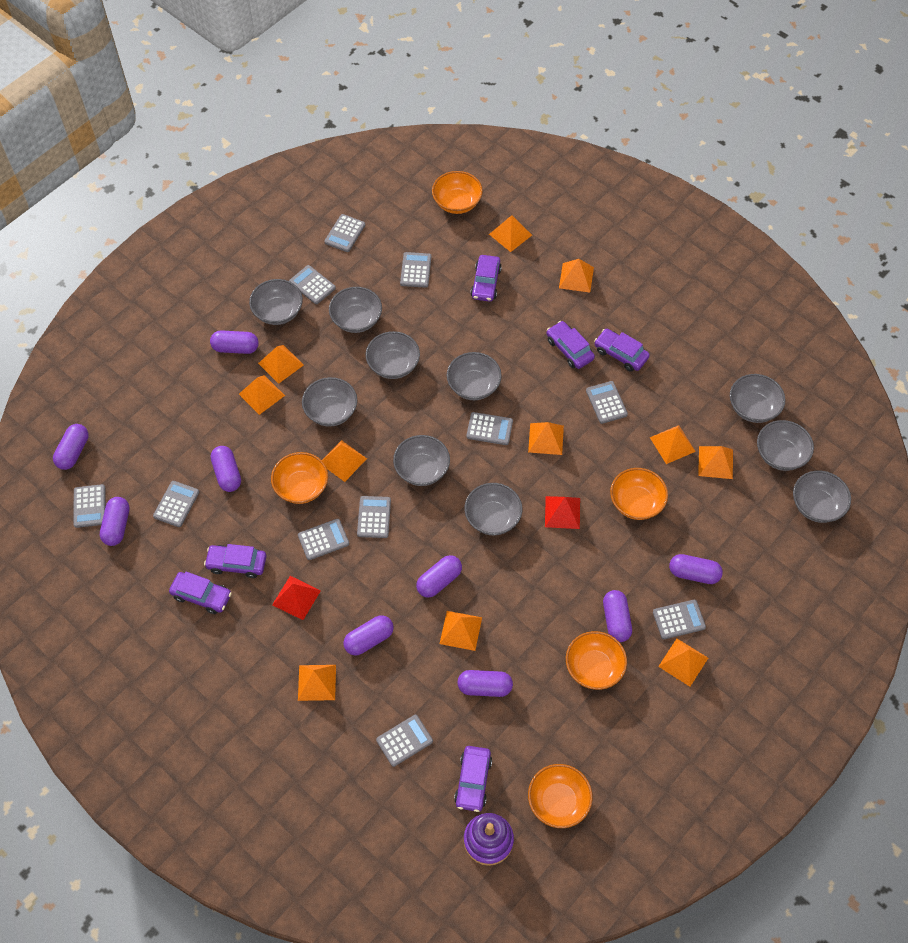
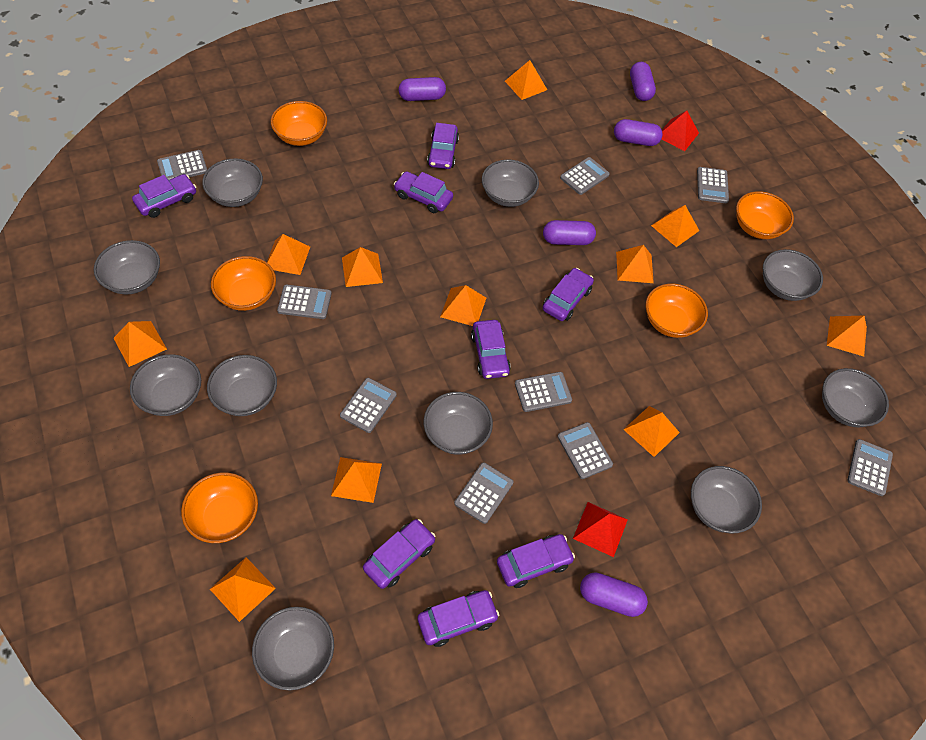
grey calculator: 11 -> 9
purple capsule: 9 -> 5
purple car: 6 -> 8
purple stacking toy: 1 -> 0

